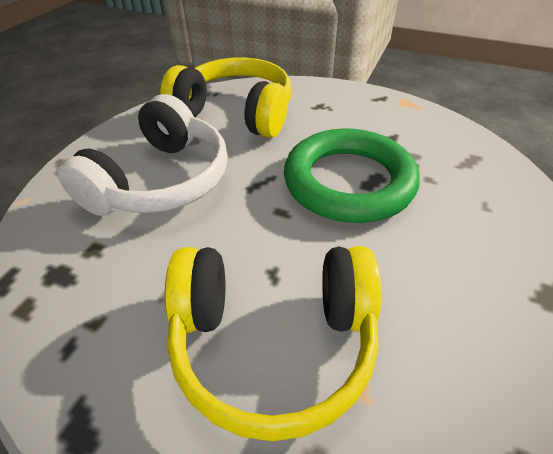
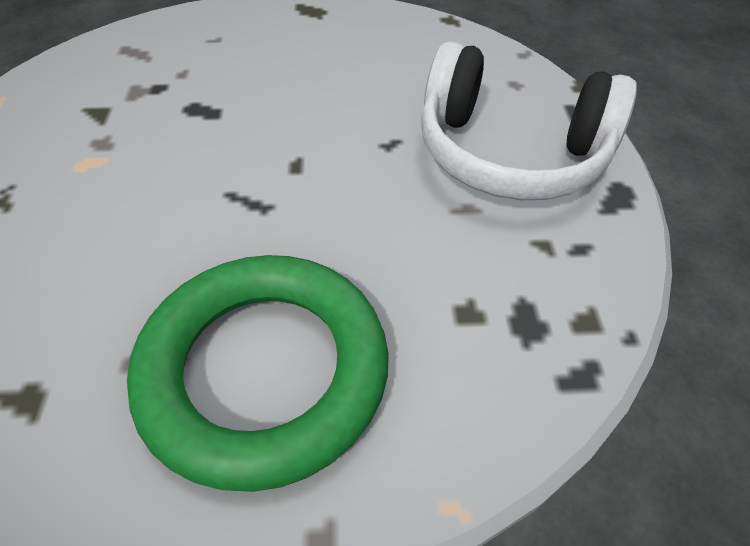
yellow headphones: 2 -> 0

